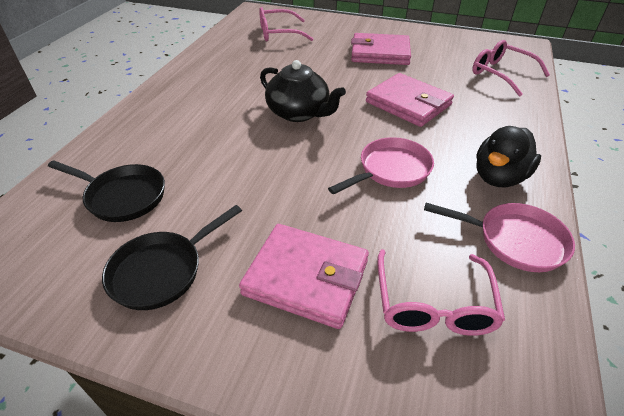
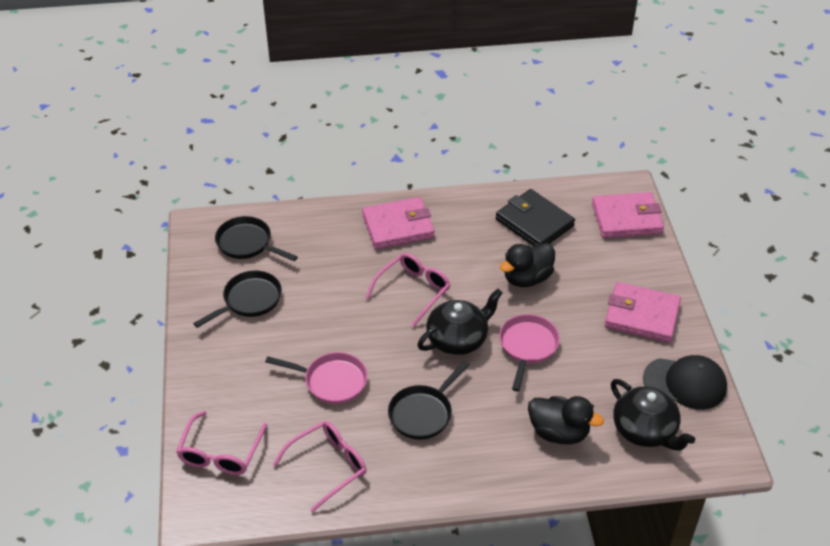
black cap: 0 -> 1
black duck: 1 -> 2
black pan: 2 -> 3
black teapot: 1 -> 2
black wallet: 0 -> 1

